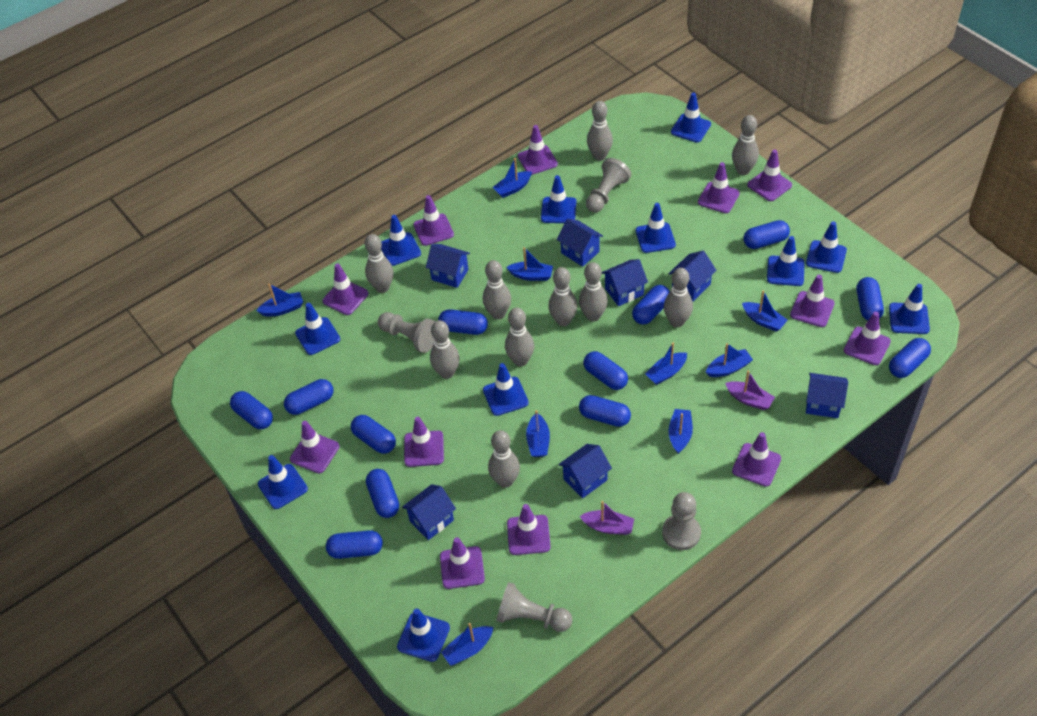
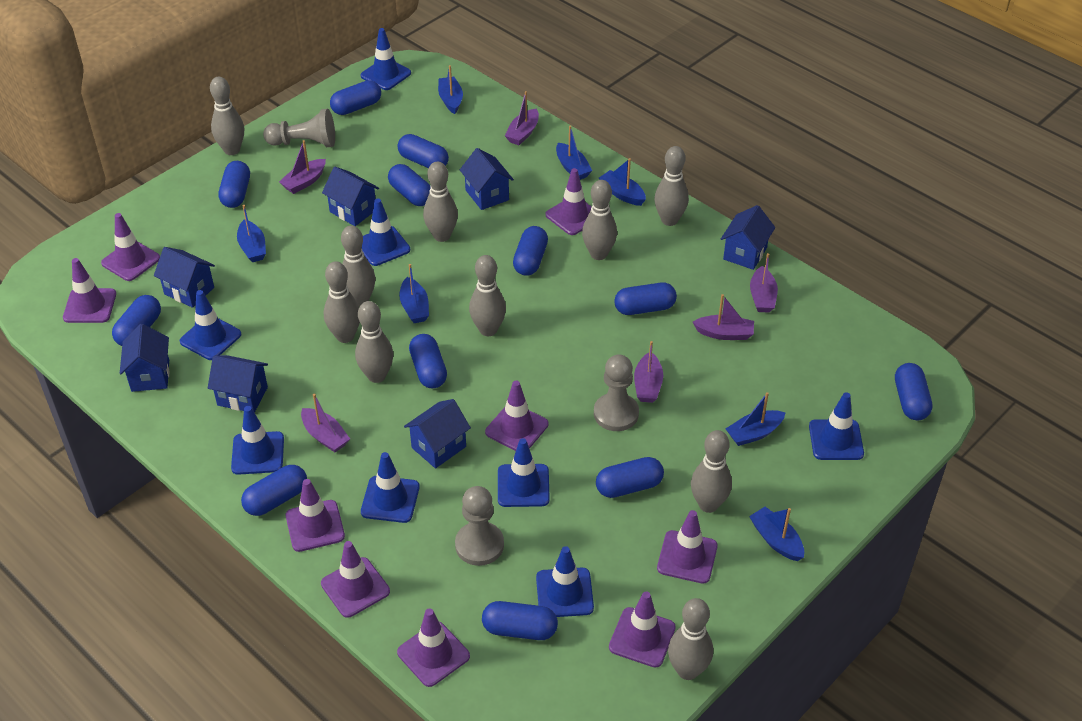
blue boat: 9 -> 7
blue traffic cone: 11 -> 8
grey pawn: 4 -> 3
purple boat: 2 -> 6
purple traffic cone: 12 -> 9

